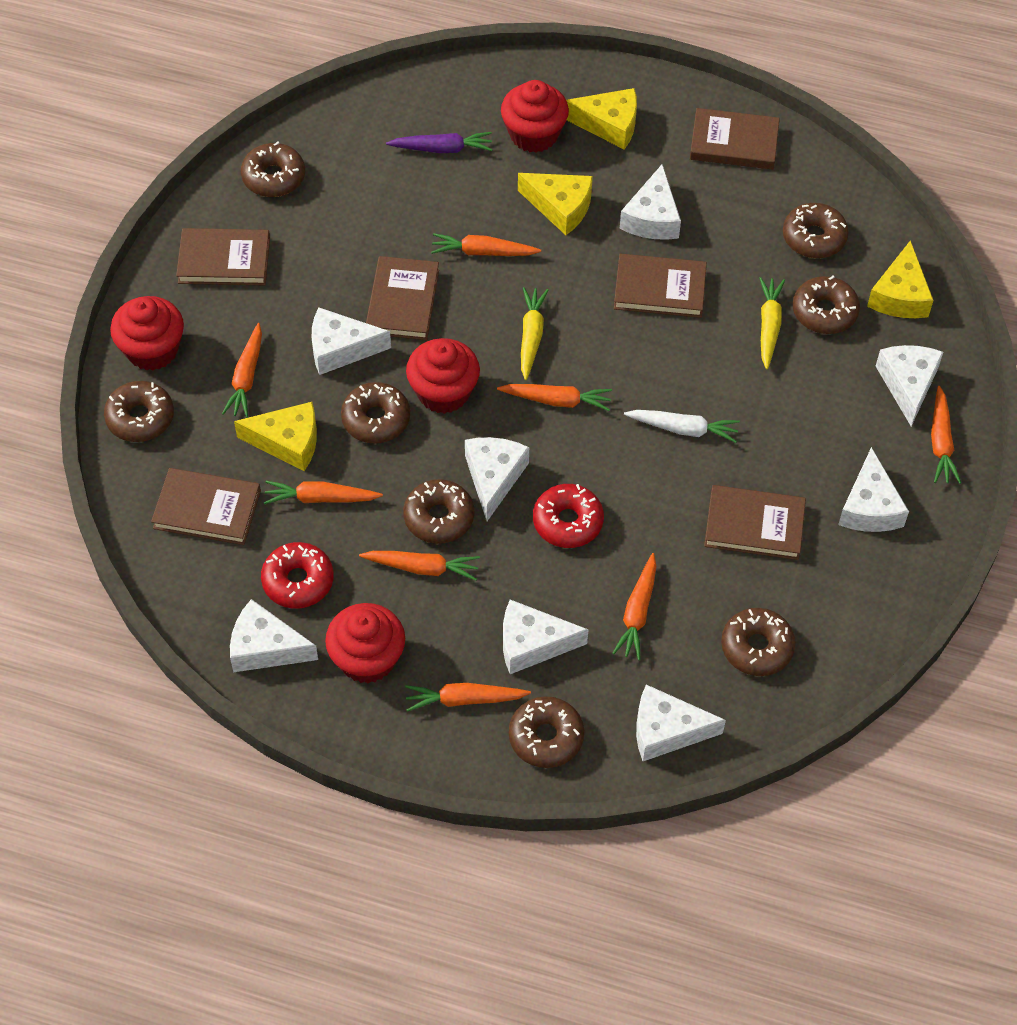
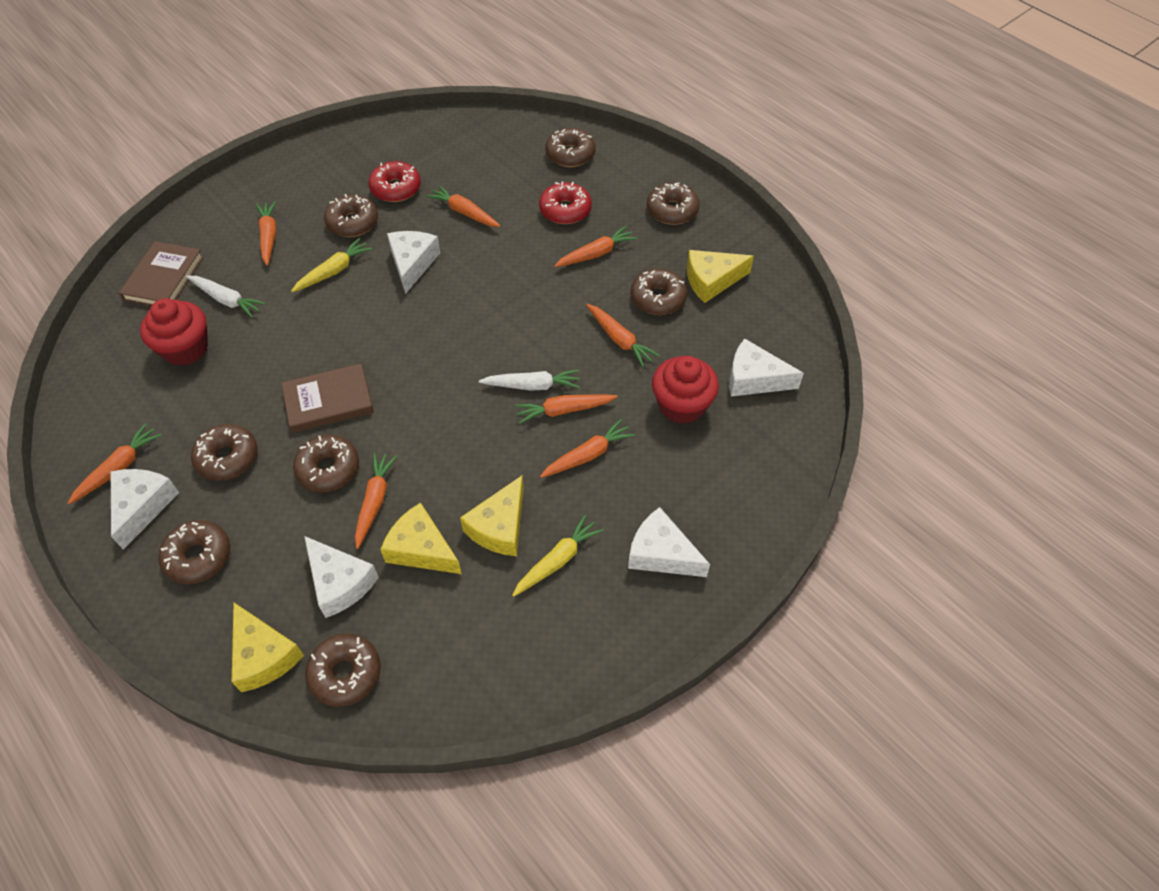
brown book: 6 -> 2
purple carrot: 1 -> 0
red cupcake: 4 -> 2
white carrot: 1 -> 2
white cheese: 8 -> 5

